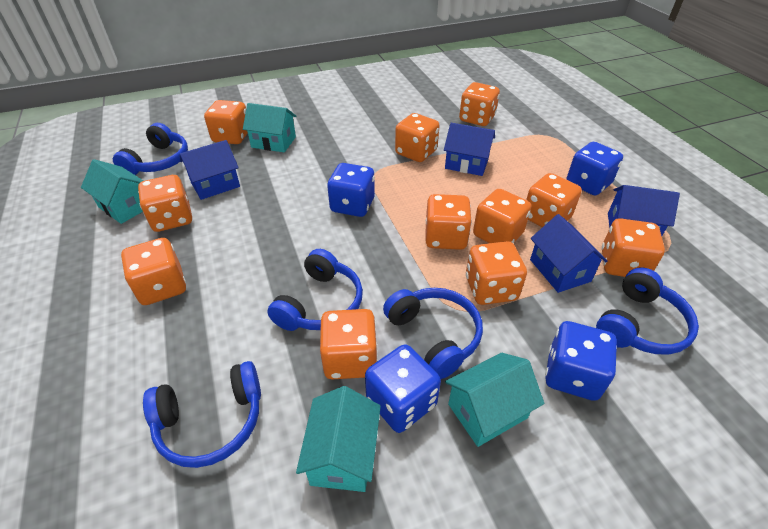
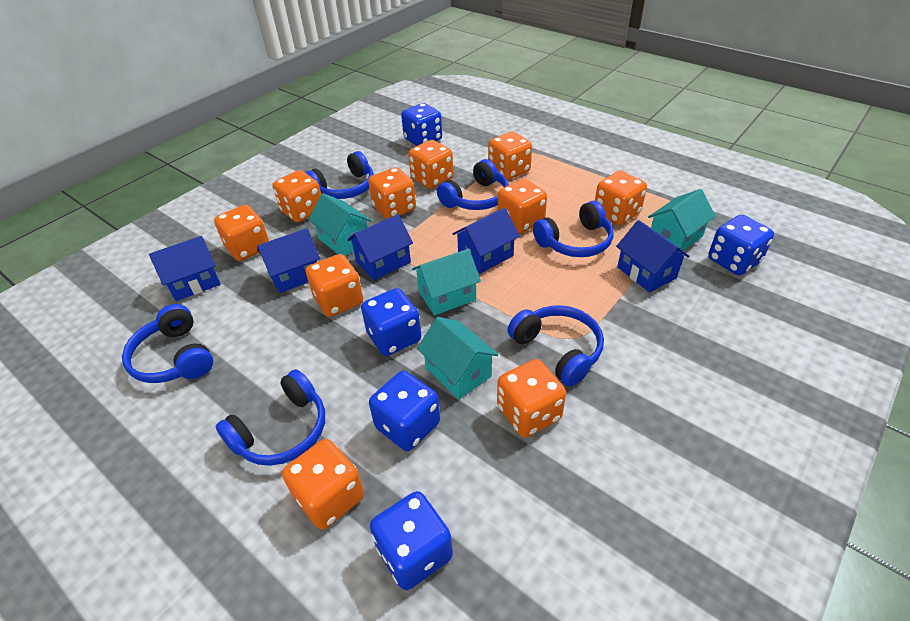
blue dice: 4 -> 5
blue headphones: 5 -> 6
blue house: 4 -> 5
orange dice: 11 -> 10

